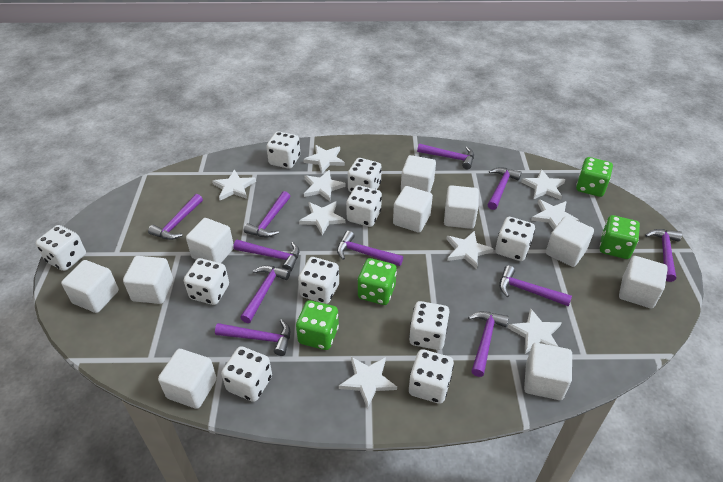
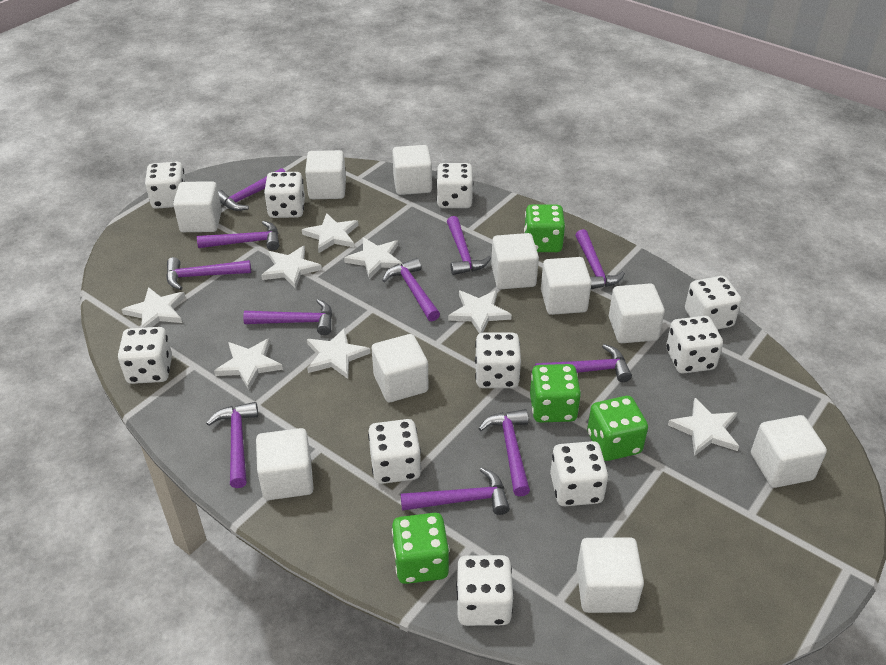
white star: 9 -> 8

